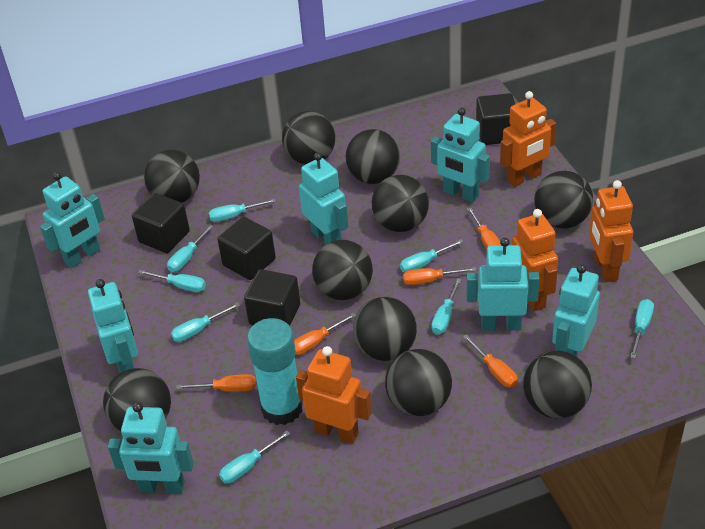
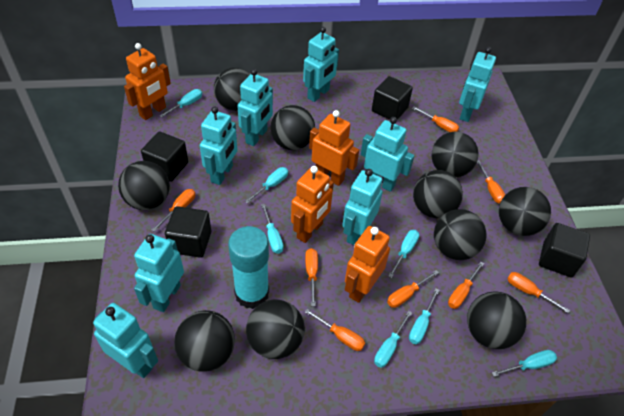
orange screwdriver: 5 -> 8
turquoise robot: 7 -> 8
turquoise screwdriver: 8 -> 7

